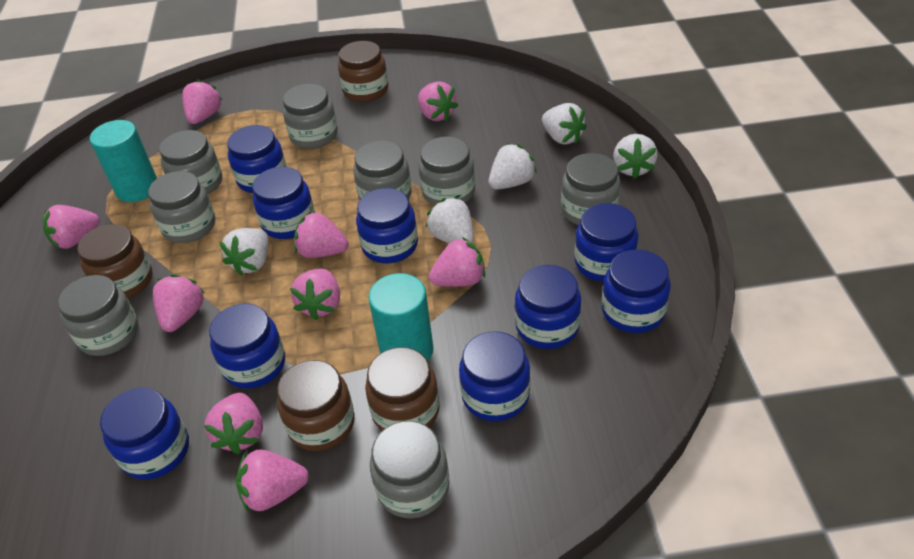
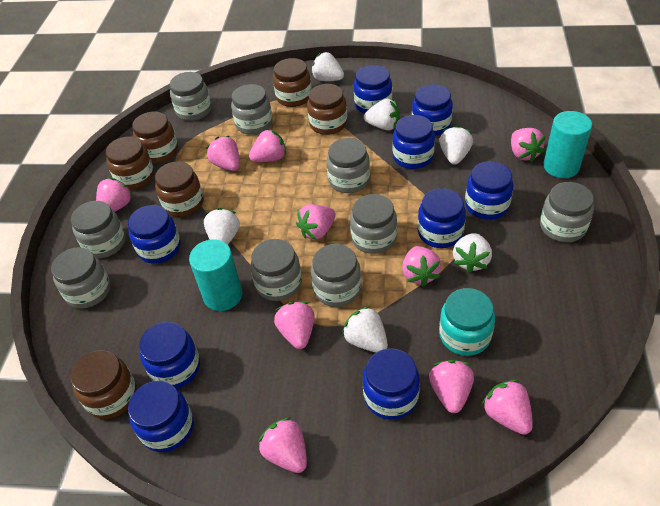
brown jar: 4 -> 6
grey jar: 8 -> 9
pink strawberry: 9 -> 10
turquoise jar: 0 -> 1
white strawberry: 5 -> 6

